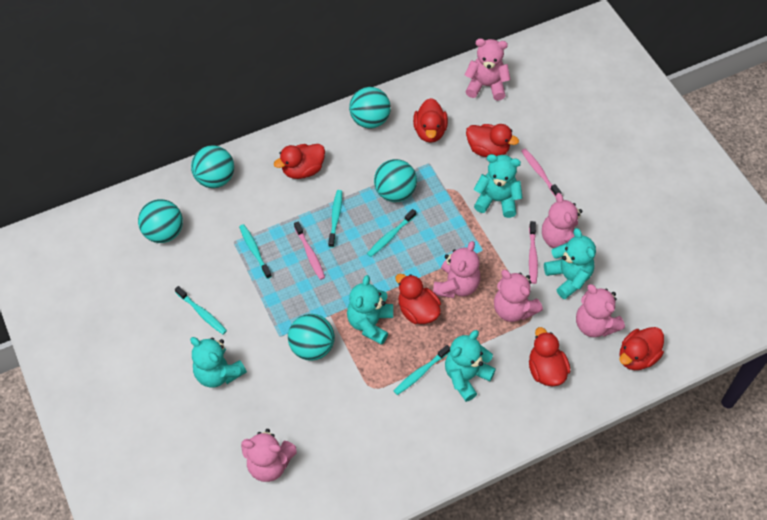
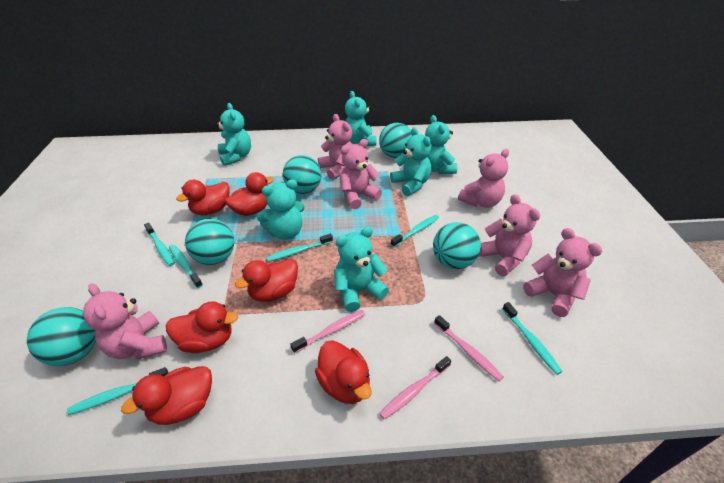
turquoise teddy bear: 5 -> 6
turquoise toothbrush: 5 -> 6

